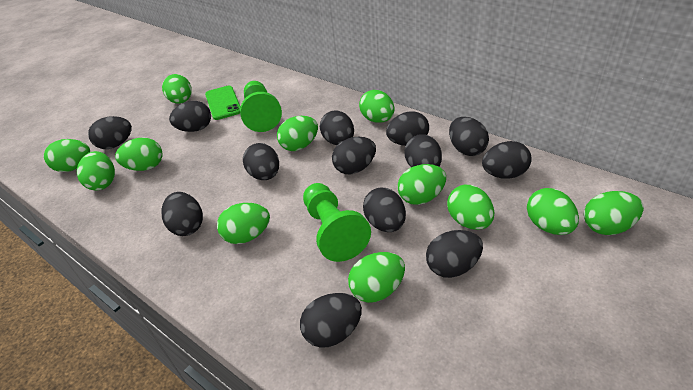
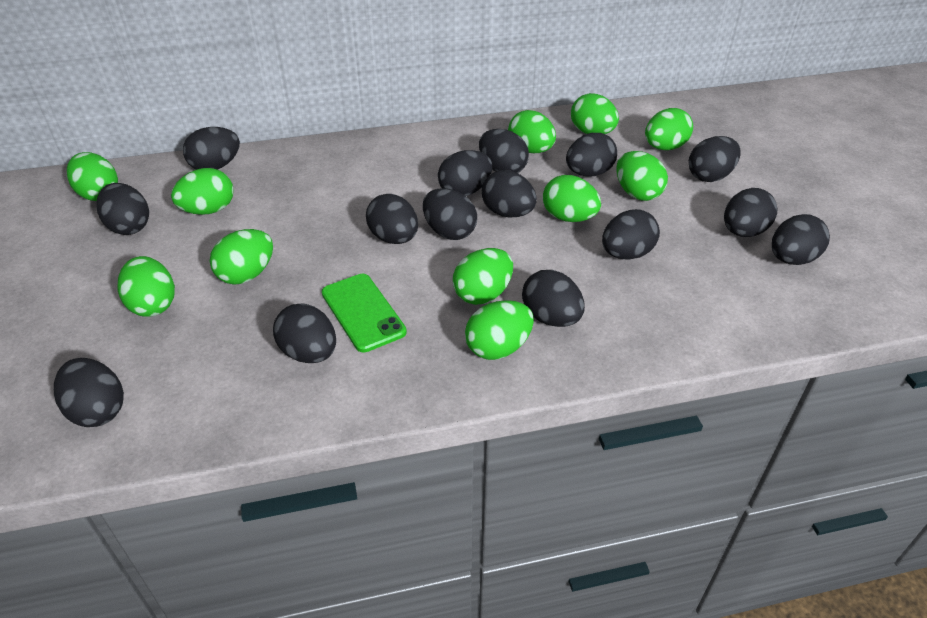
black egg: 13 -> 15
green egg: 12 -> 11
green pawn: 2 -> 0

